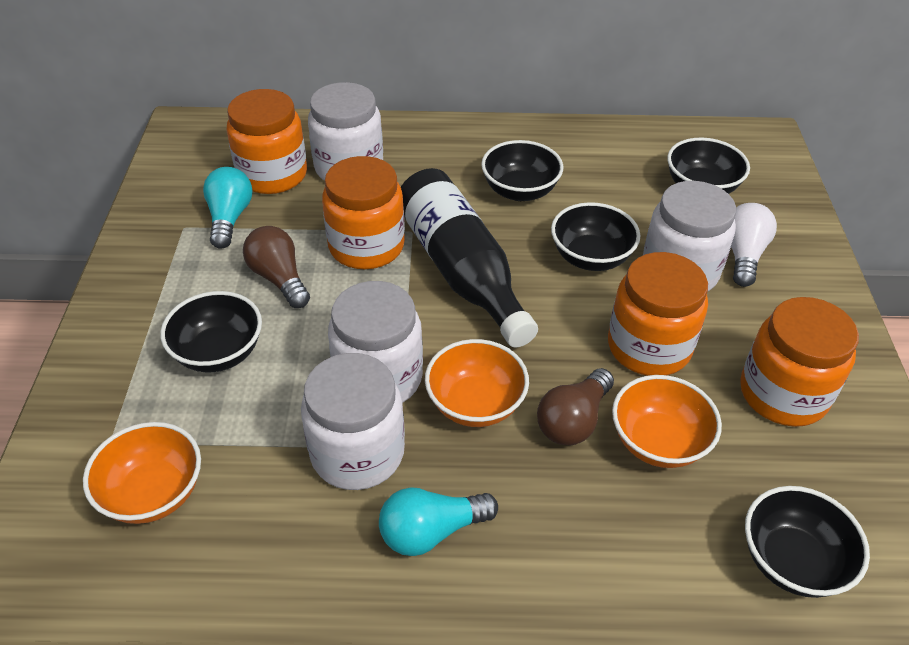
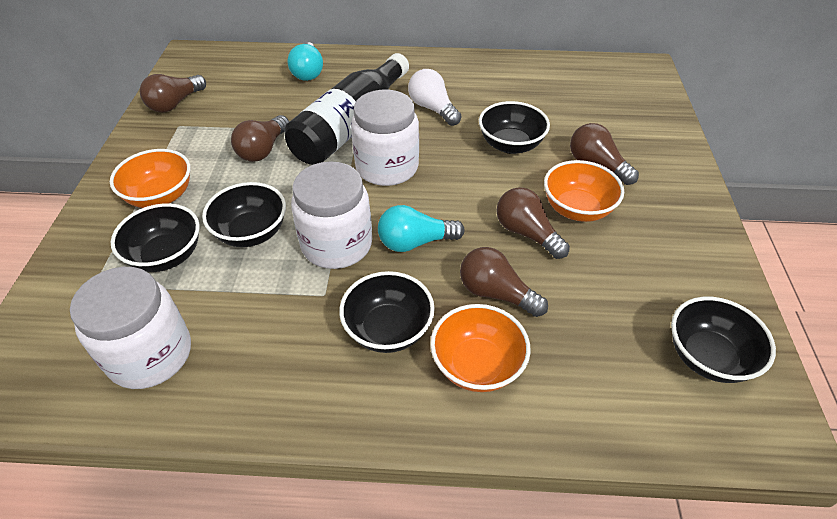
brown light bulb: 2 -> 5
orange jar: 4 -> 0
white jar: 4 -> 3

